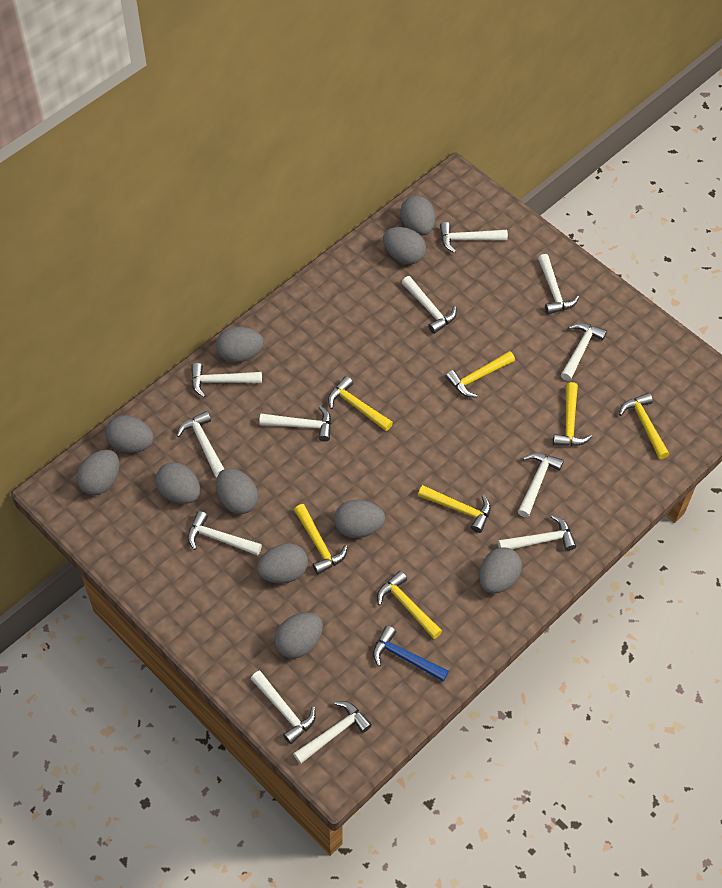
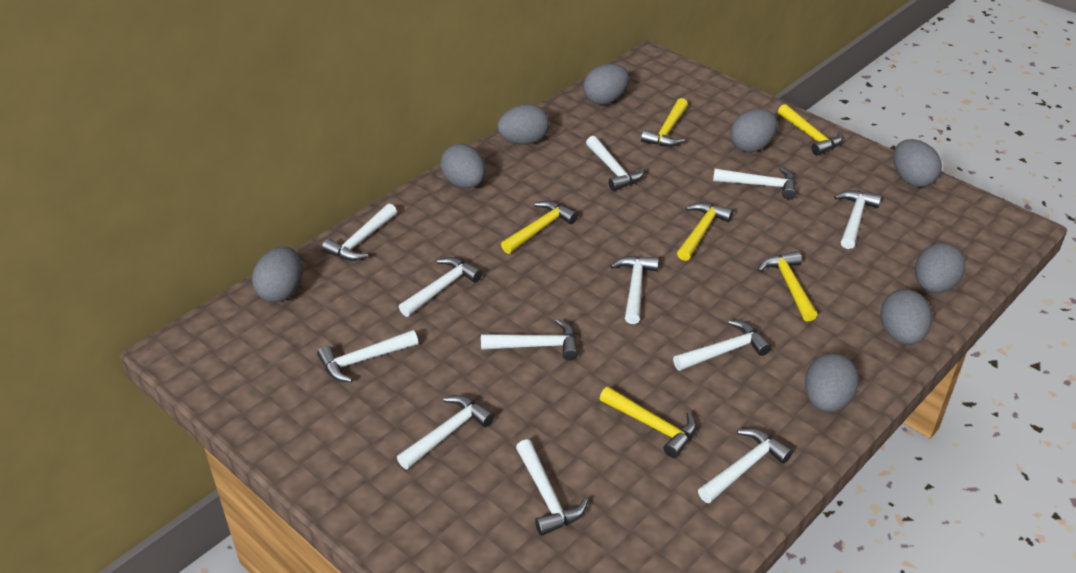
blue hammer: 1 -> 0
grey egg: 11 -> 9
yellow hammer: 7 -> 6

